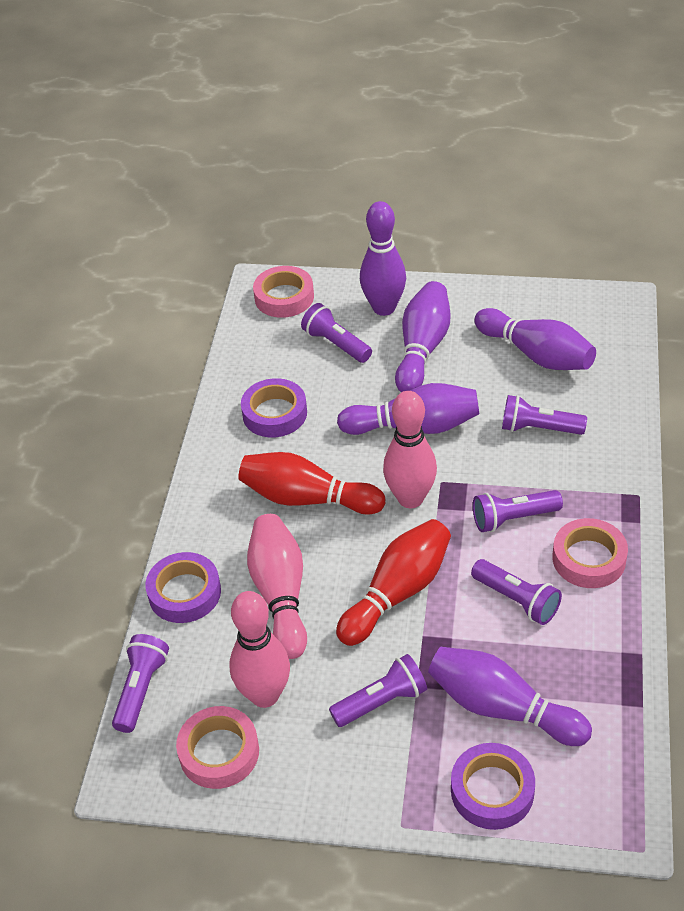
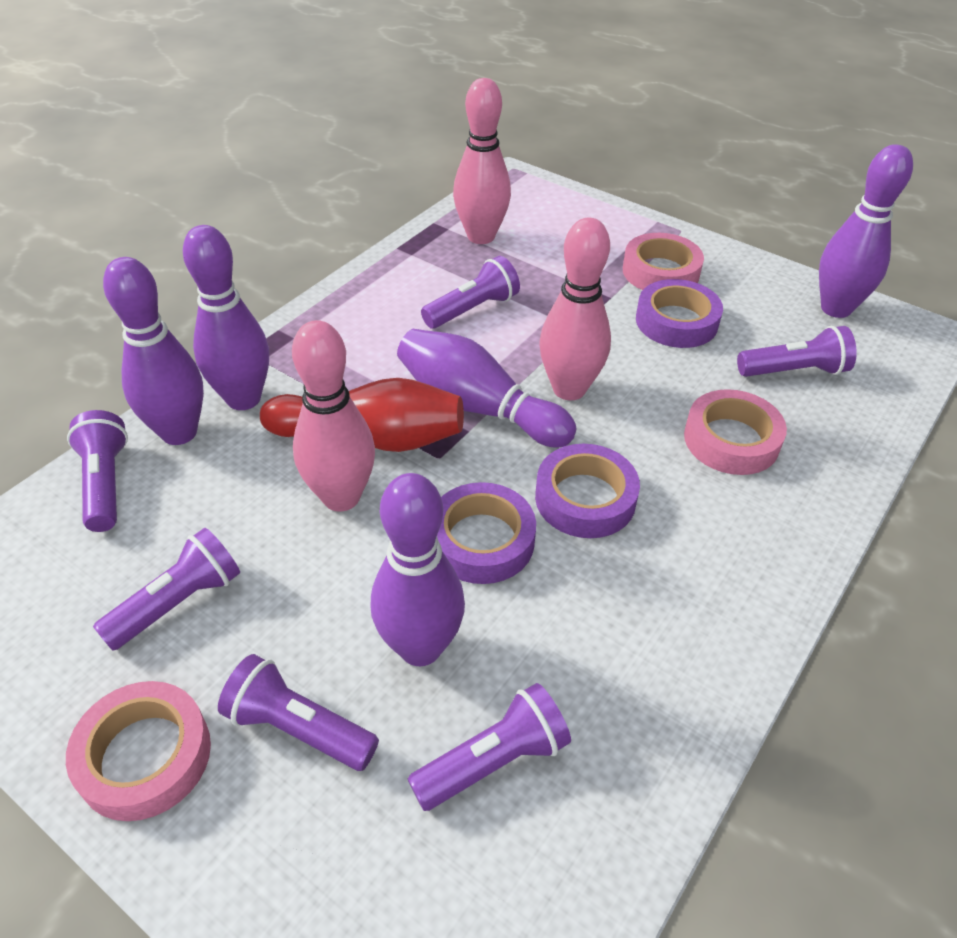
red bowling pin: 2 -> 1

